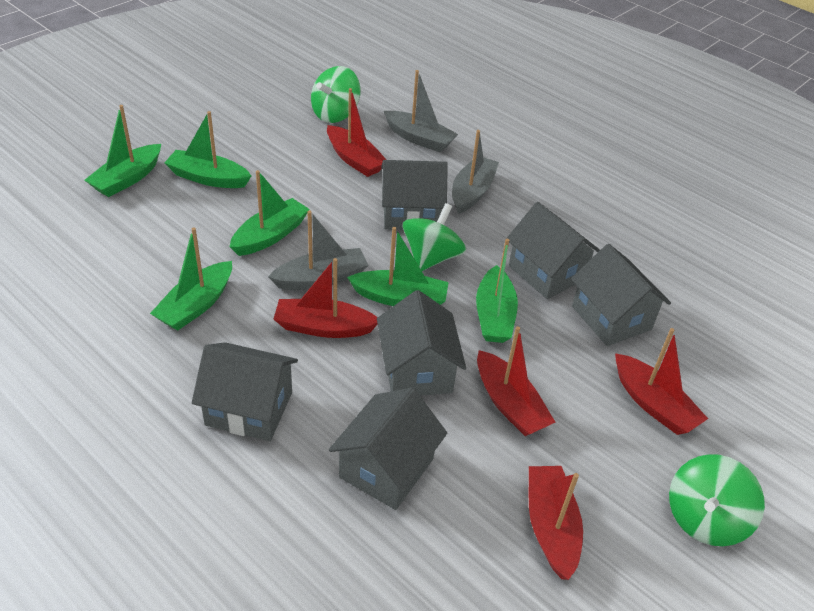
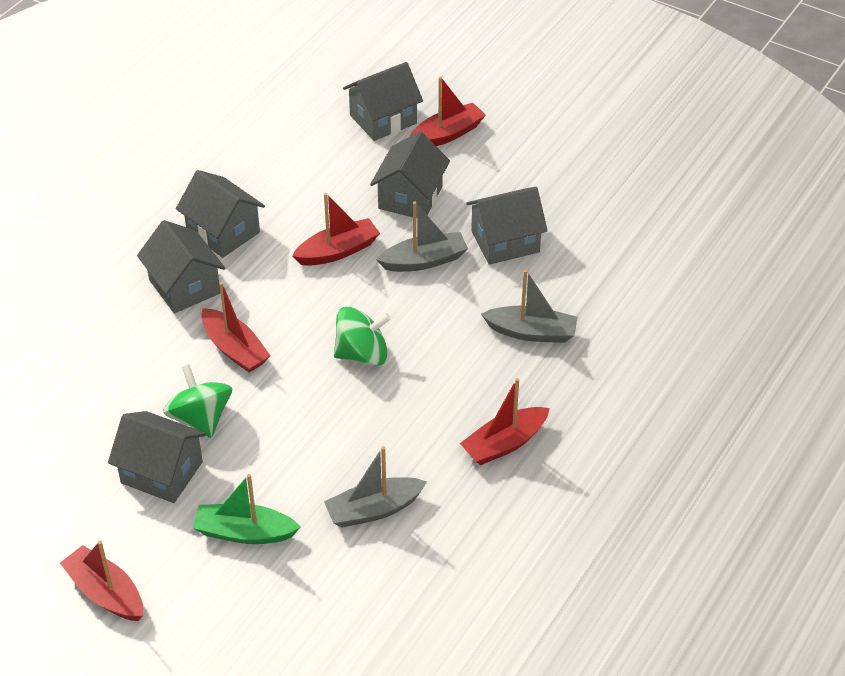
green boat: 6 -> 1
green spinning top: 3 -> 2

